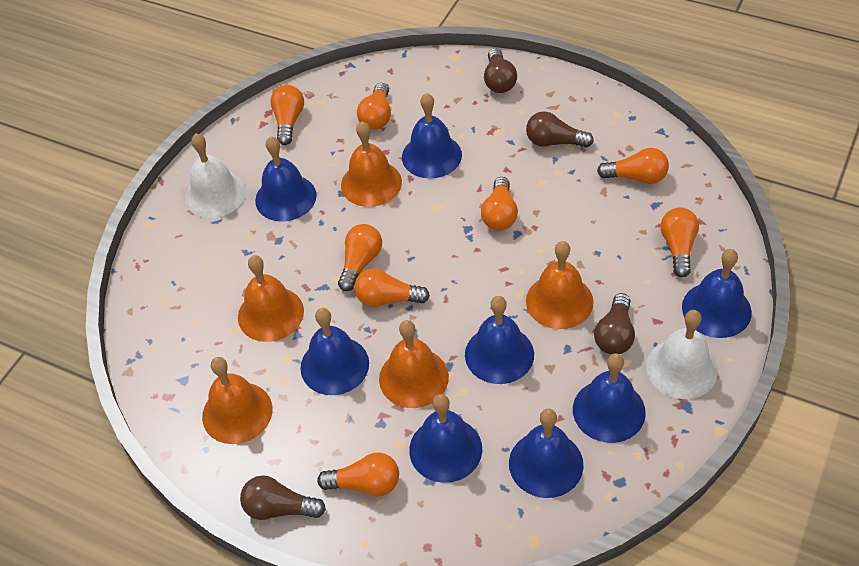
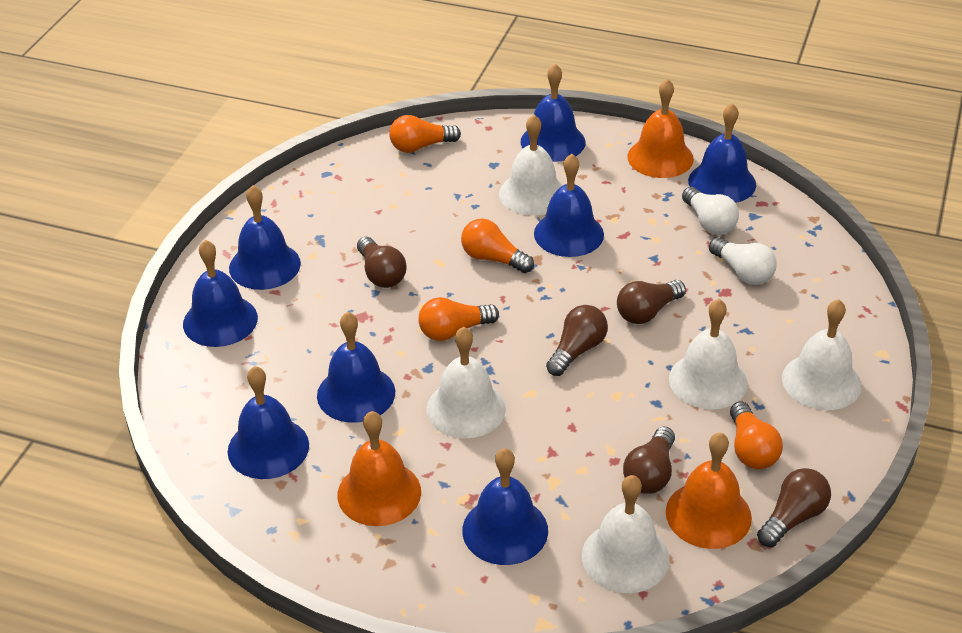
brown light bulb: 4 -> 5
orange bell: 5 -> 3
orange light bulb: 8 -> 4
white bell: 2 -> 5
white light bulb: 0 -> 2

